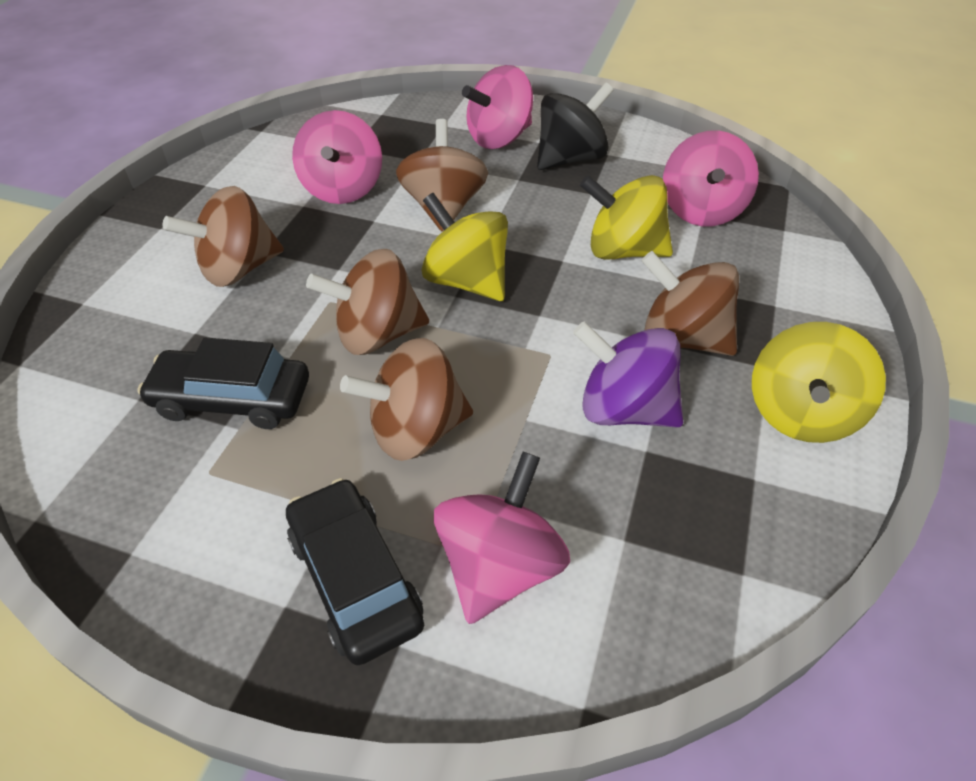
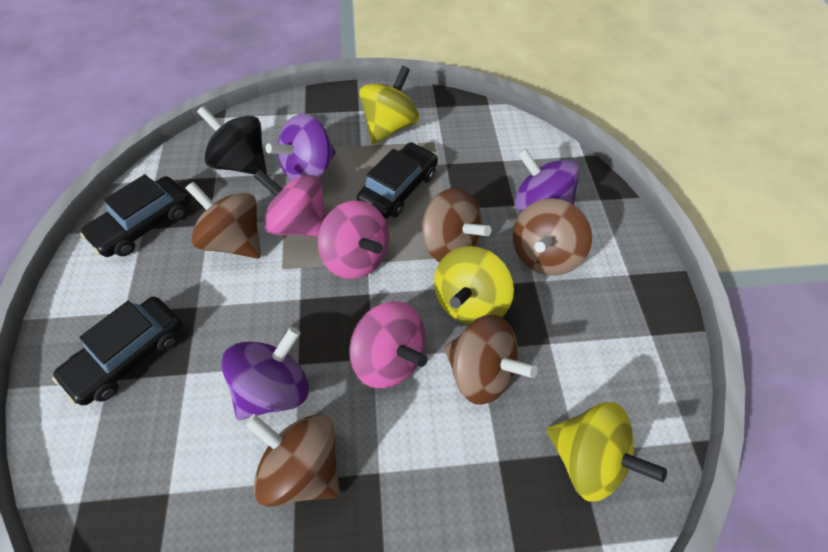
black car: 2 -> 3
pink spinning top: 4 -> 3
purple spinning top: 1 -> 3

